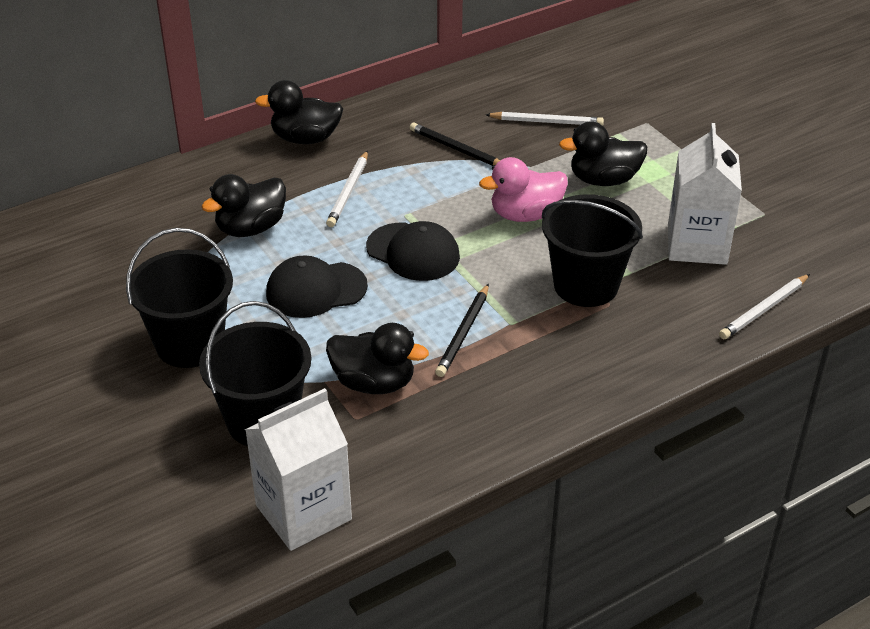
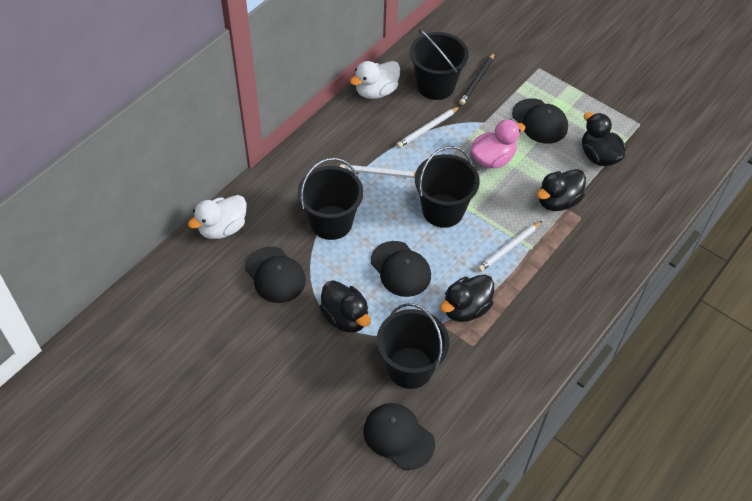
black bucket: 3 -> 4
black cap: 2 -> 4
black pencil: 2 -> 1
white carton: 2 -> 0
white duck: 0 -> 2

